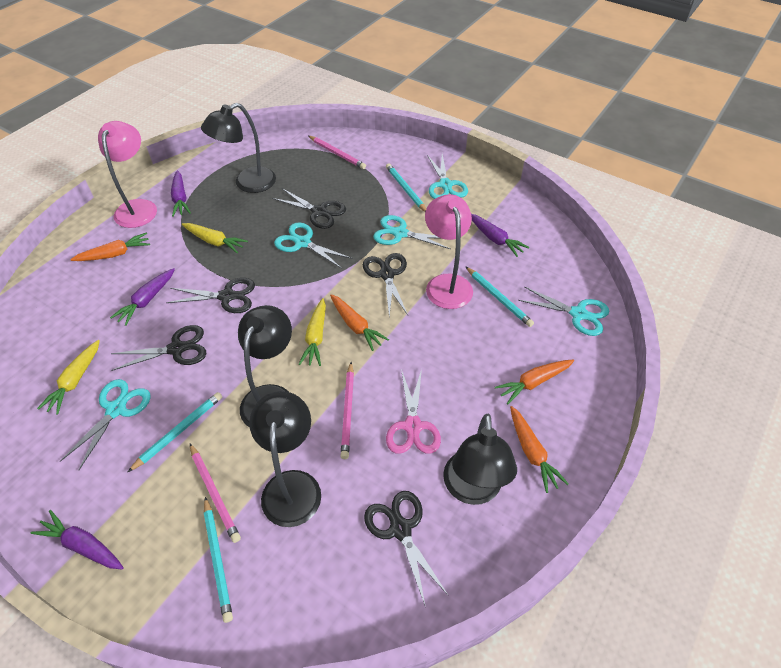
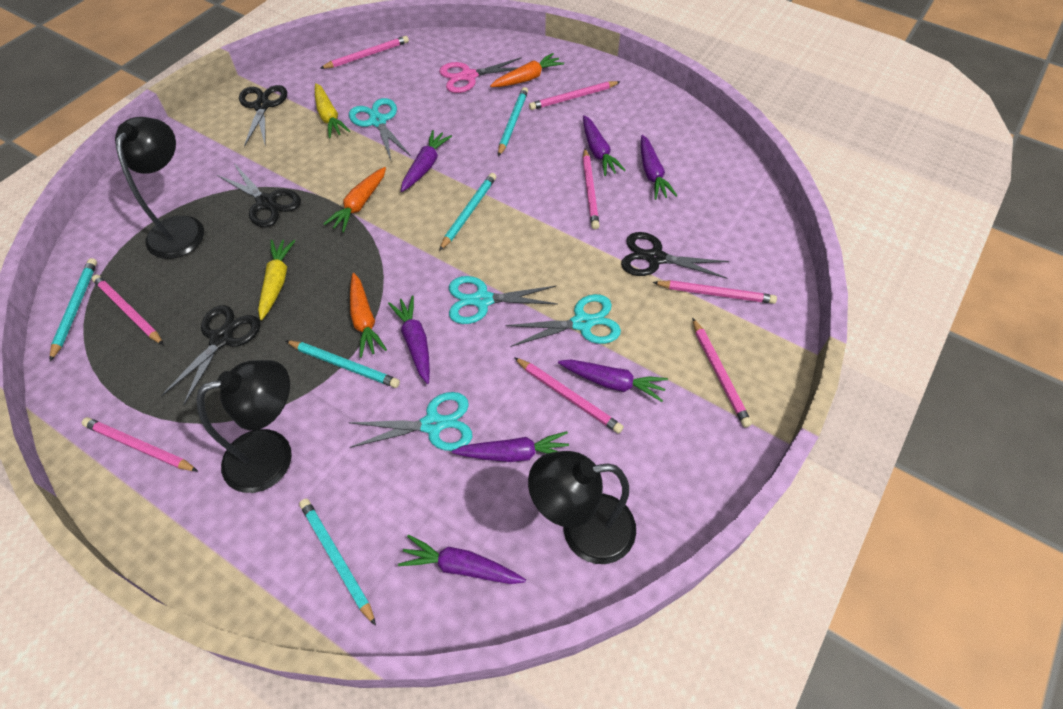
black lamp: 4 -> 3
black scissors: 5 -> 4
orange carrot: 4 -> 3
pink lamp: 2 -> 0
pink pencil: 3 -> 8
purple carrot: 4 -> 7
turquoise pencil: 4 -> 5
turquoise scissors: 5 -> 4
yellow carrot: 3 -> 2

